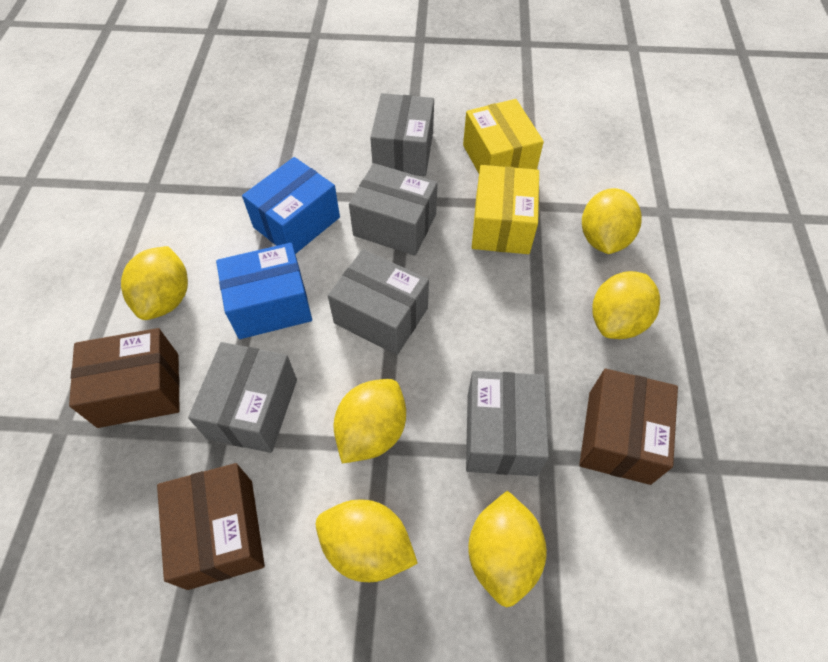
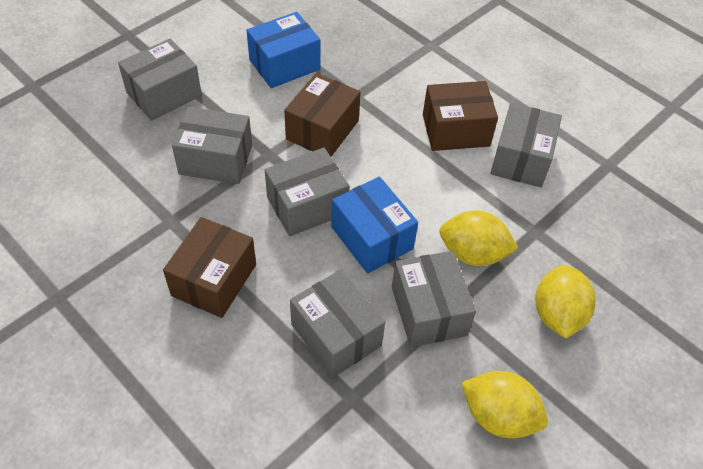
grey box: 5 -> 6
yellow box: 2 -> 0
yellow lemon: 6 -> 3

